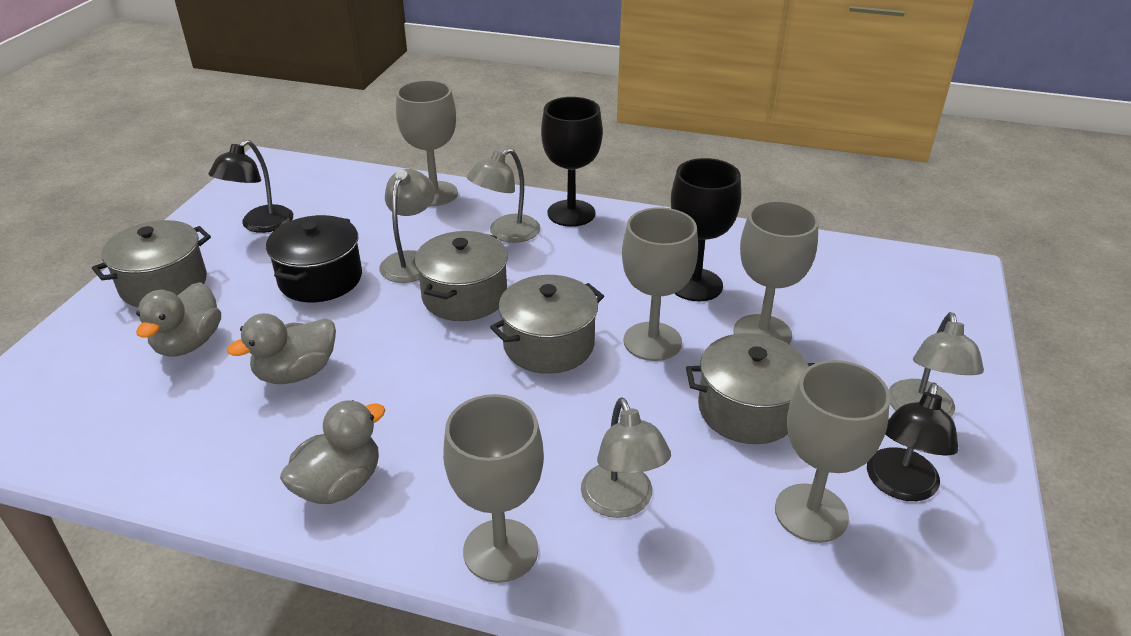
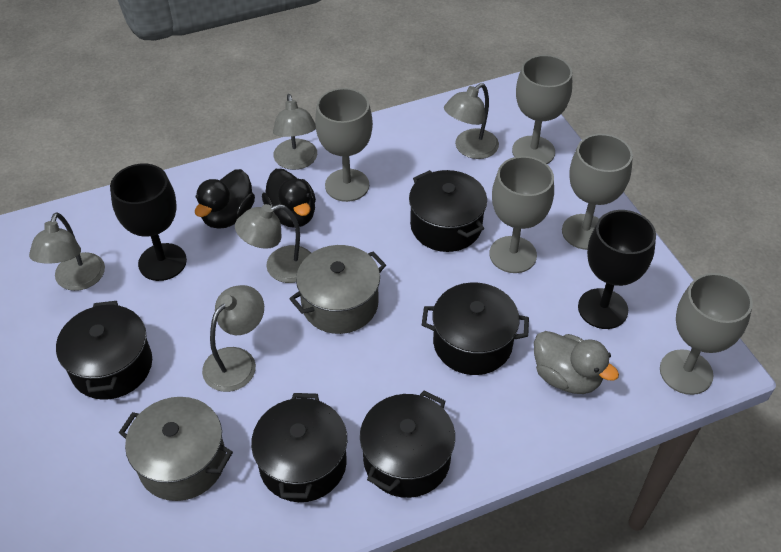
black duck: 0 -> 2
black lamp: 2 -> 0
black pot: 1 -> 5
grey duck: 3 -> 1
grey lamp: 4 -> 5
grey pot: 4 -> 2

